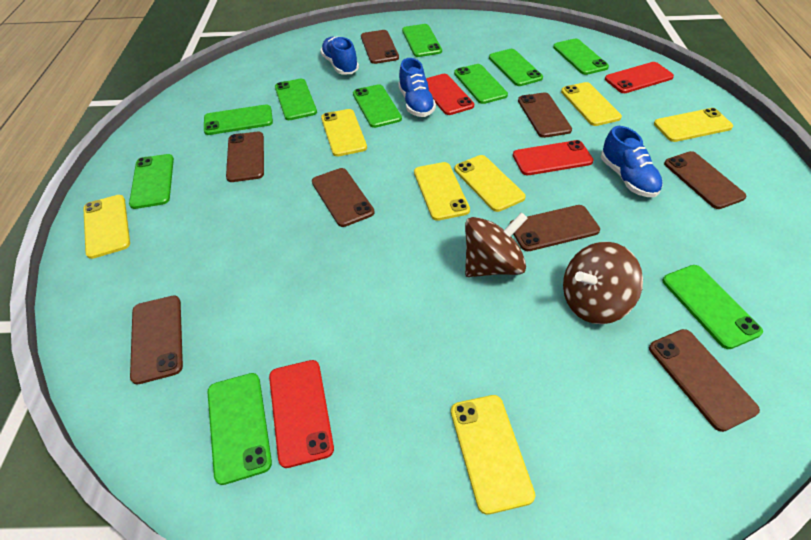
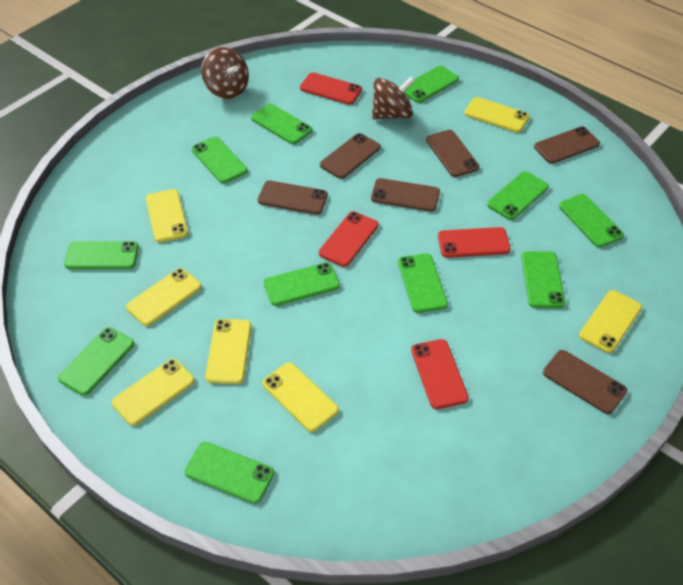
blue shoe: 3 -> 0
brown phone: 8 -> 6
green phone: 10 -> 11

